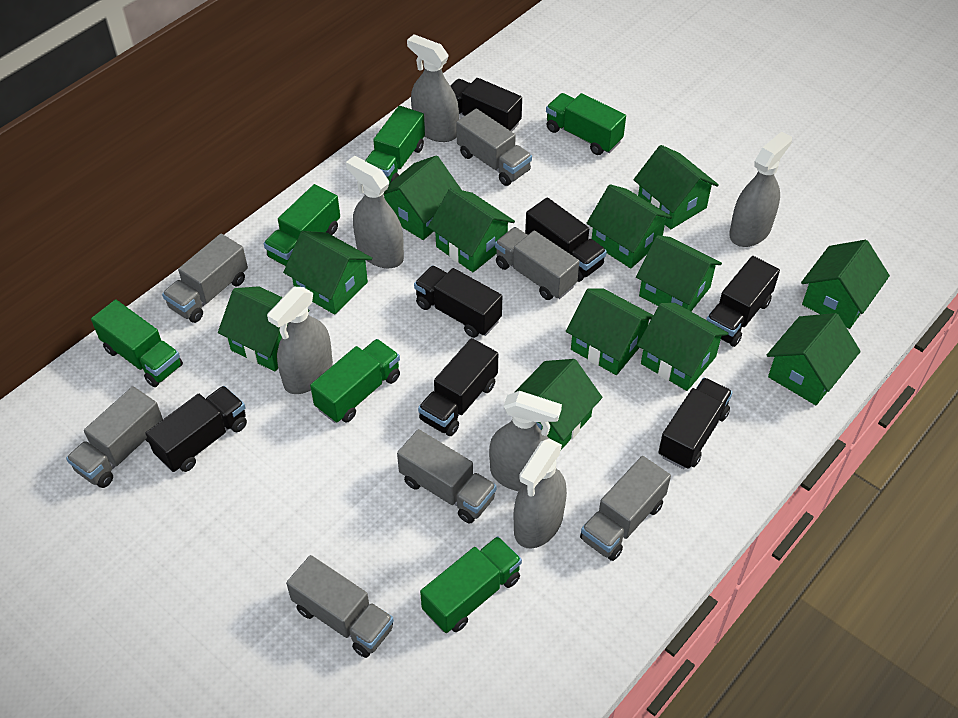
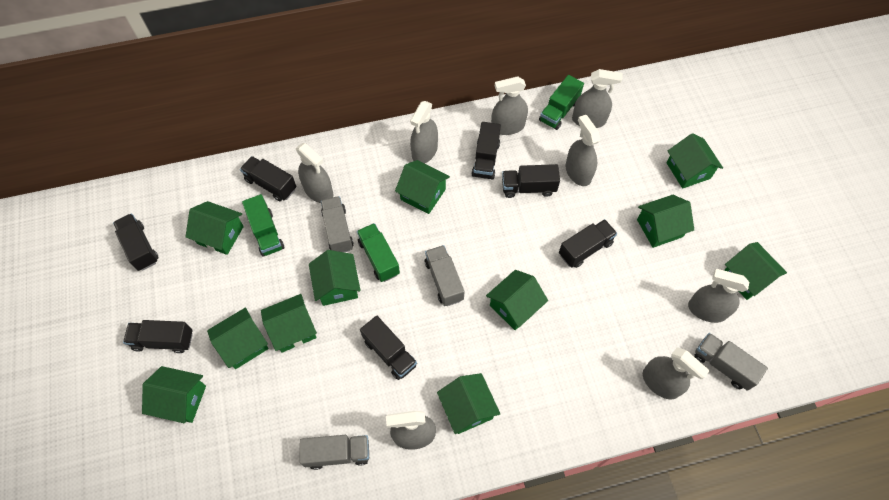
green house: 12 -> 11
green truck: 6 -> 3
grey spray bottle: 6 -> 8
grey truck: 7 -> 4

